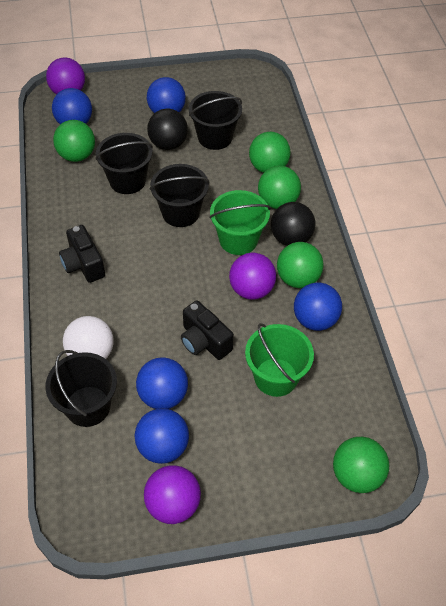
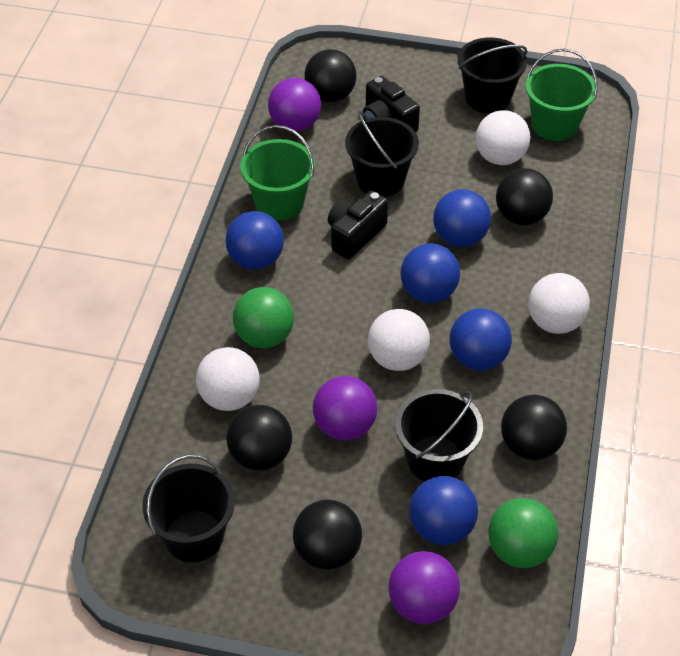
black ball: 2 -> 5
green ball: 5 -> 2
white ball: 1 -> 4

